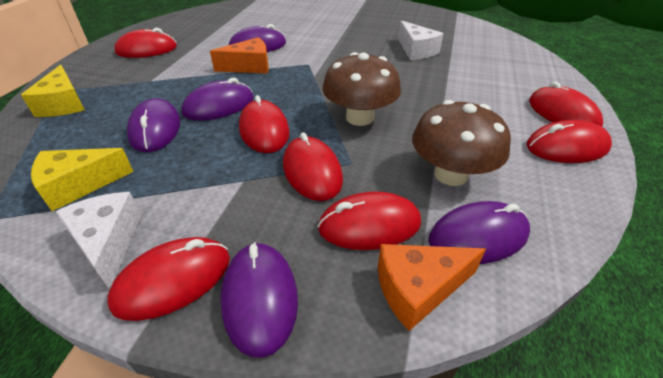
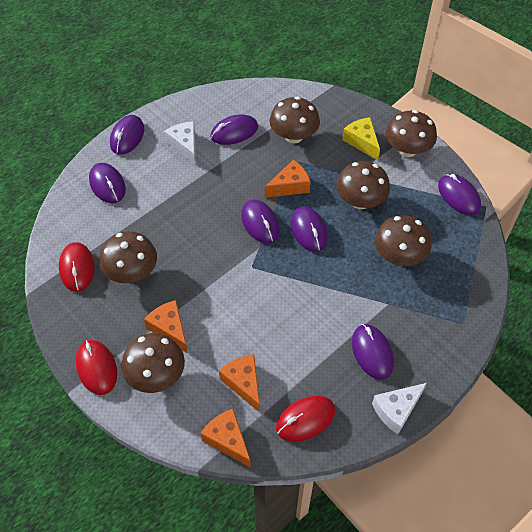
brown mushroom: 2 -> 6
orange cheese: 2 -> 4
purple mouse: 5 -> 7
red mouse: 7 -> 3
yellow cheese: 2 -> 1

